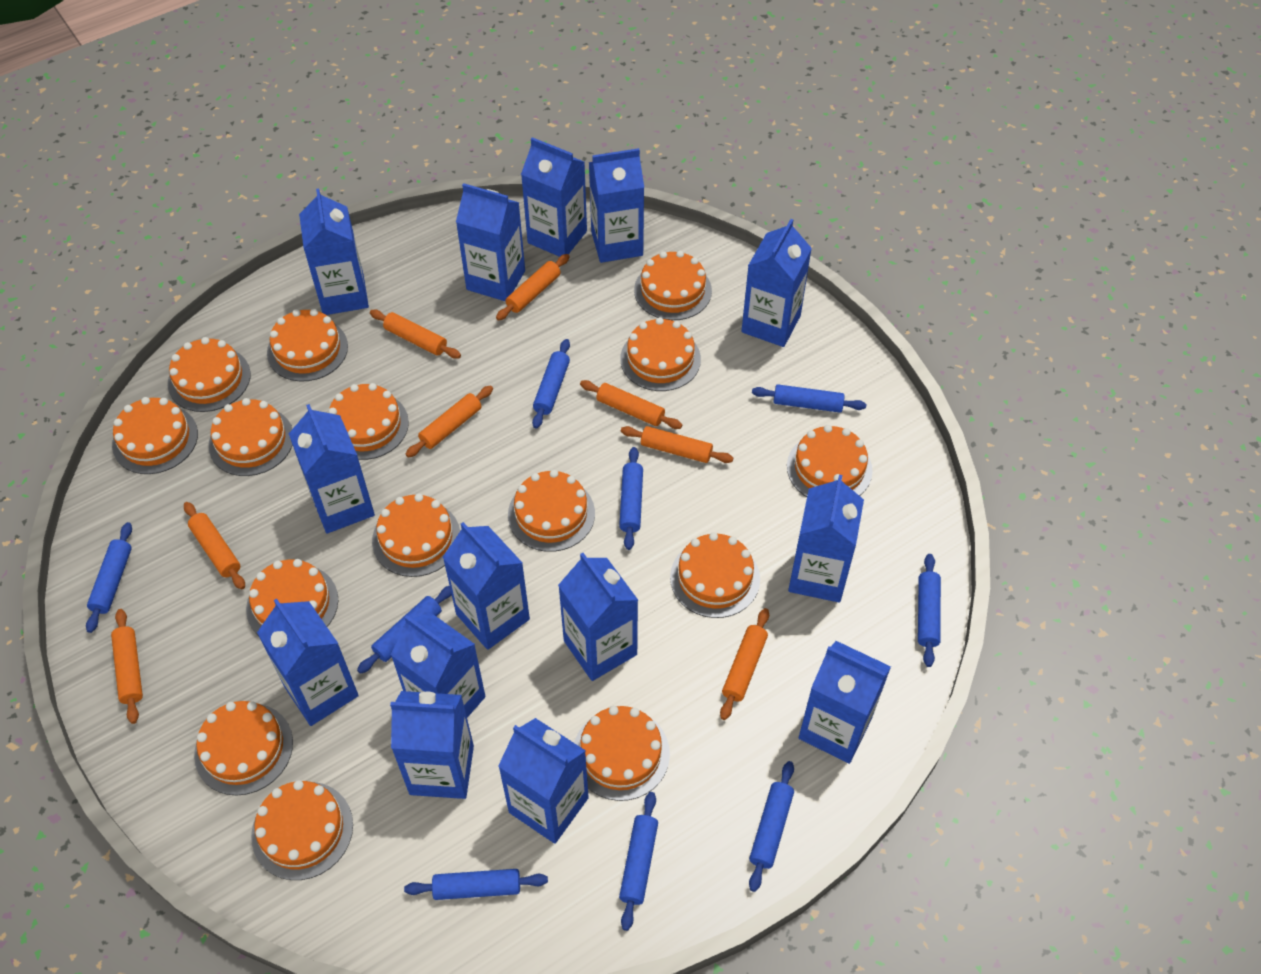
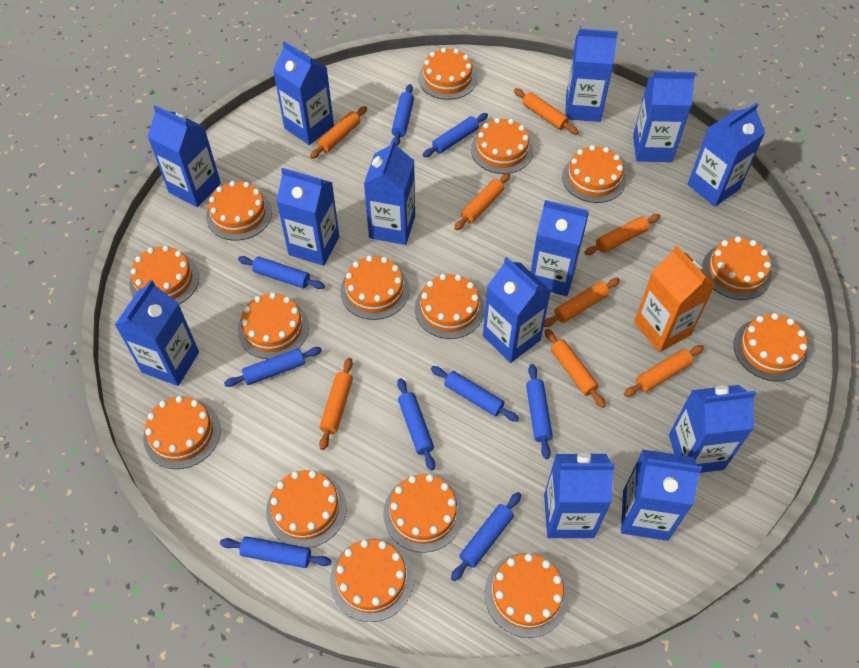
blue carton: 14 -> 13
orange carton: 0 -> 1

